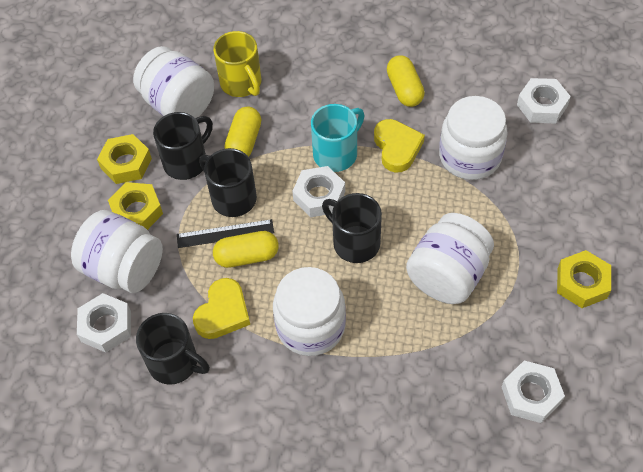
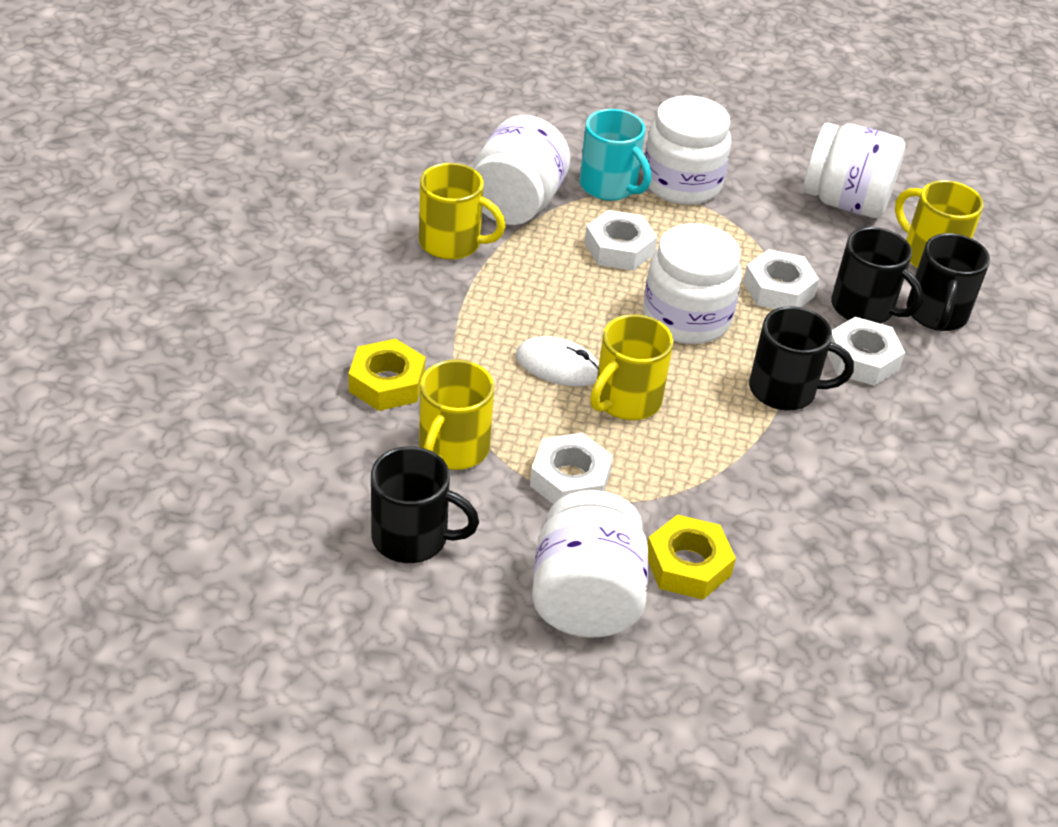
black ruler: 1 -> 0
white mouse: 0 -> 1
yellow capsule: 3 -> 0
yellow heart: 2 -> 0
yellow mug: 1 -> 4
yellow nut: 3 -> 2

